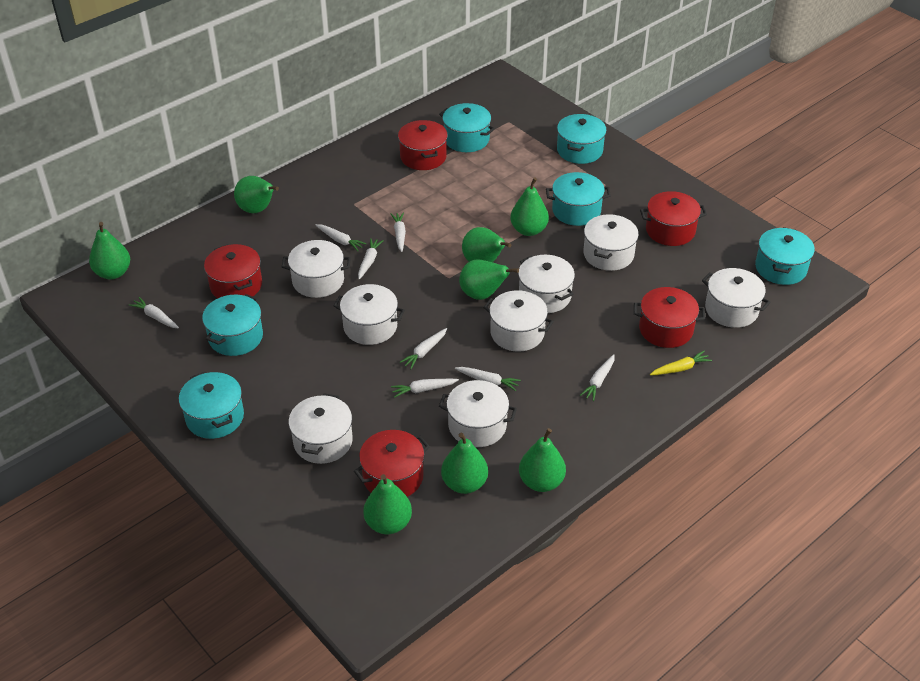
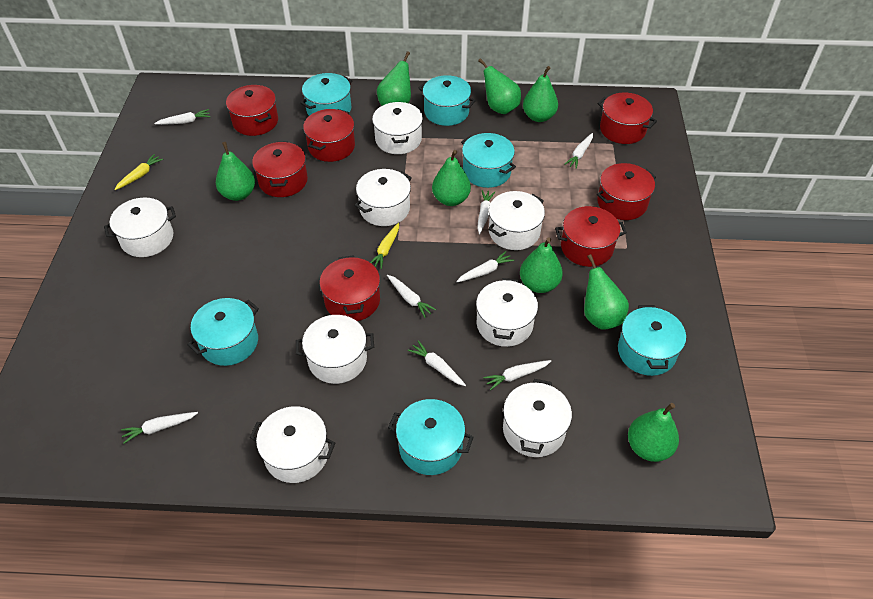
red pot: 5 -> 7
yellow carrot: 1 -> 2

